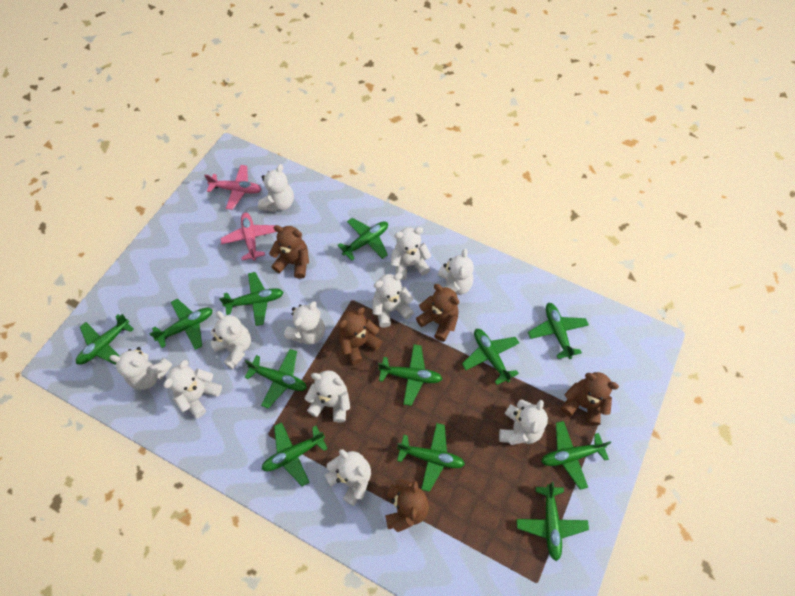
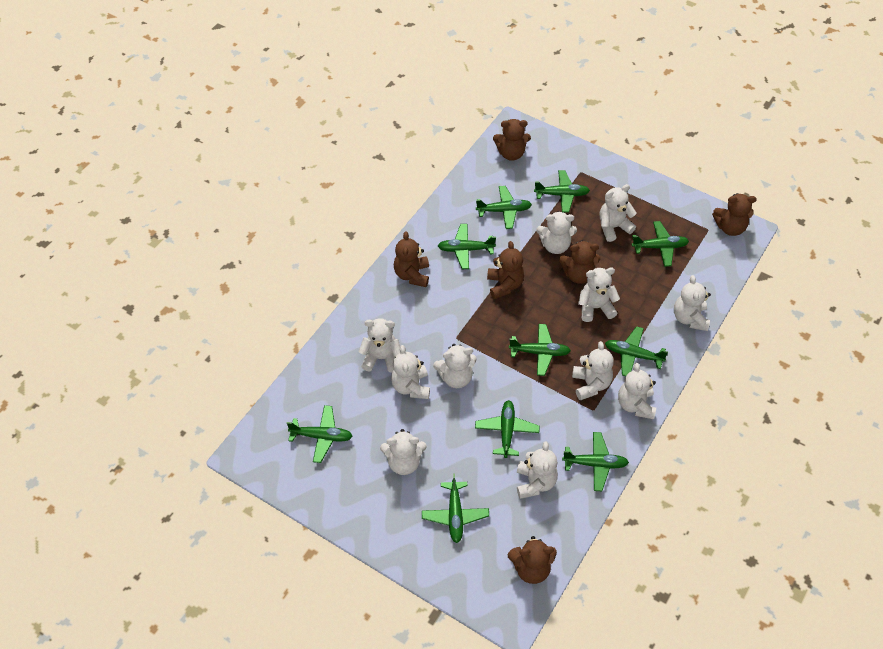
brown teddy bear: 5 -> 6
green plane: 12 -> 10
pink plane: 2 -> 0

